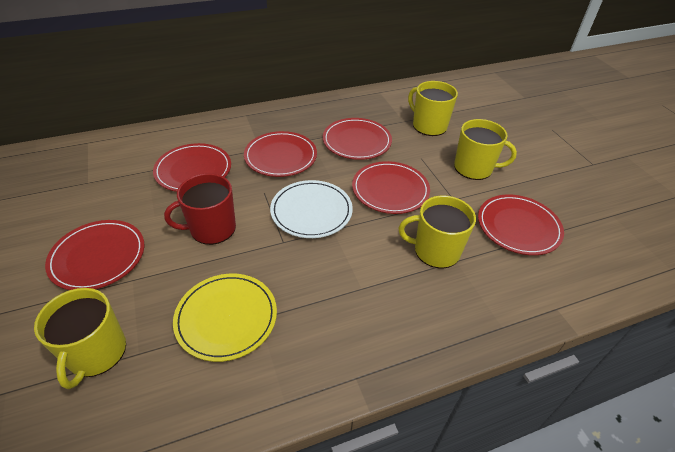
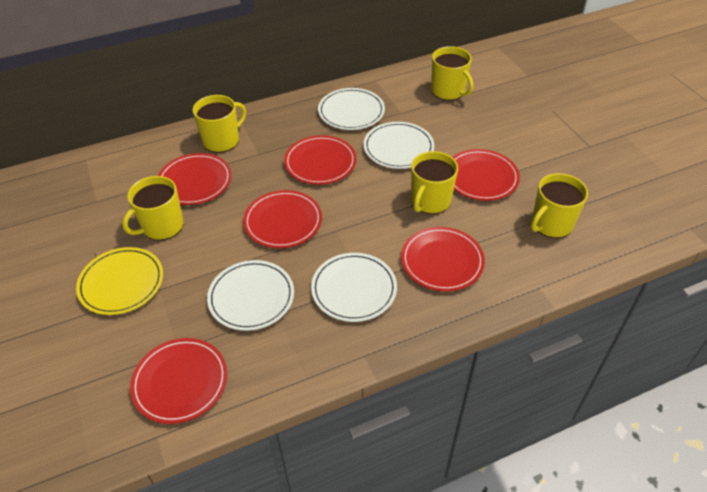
red mug: 1 -> 0
white plate: 1 -> 4
yellow mug: 4 -> 5

